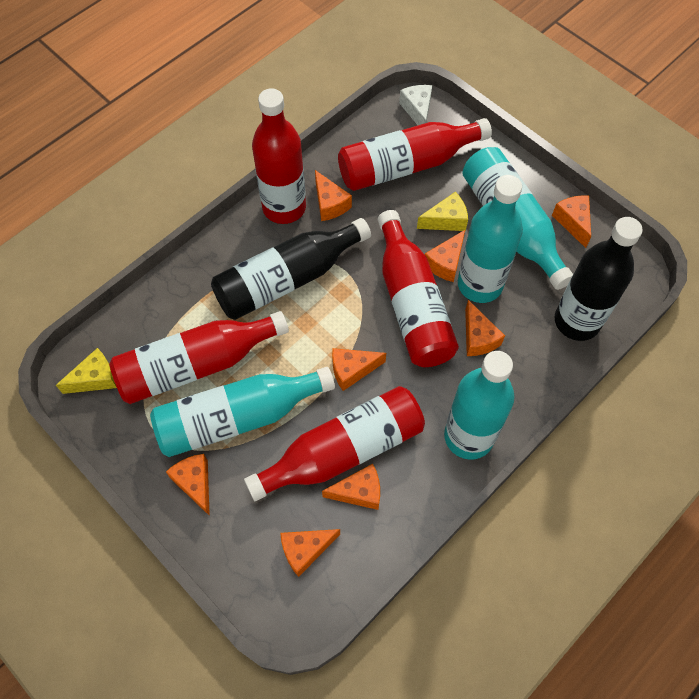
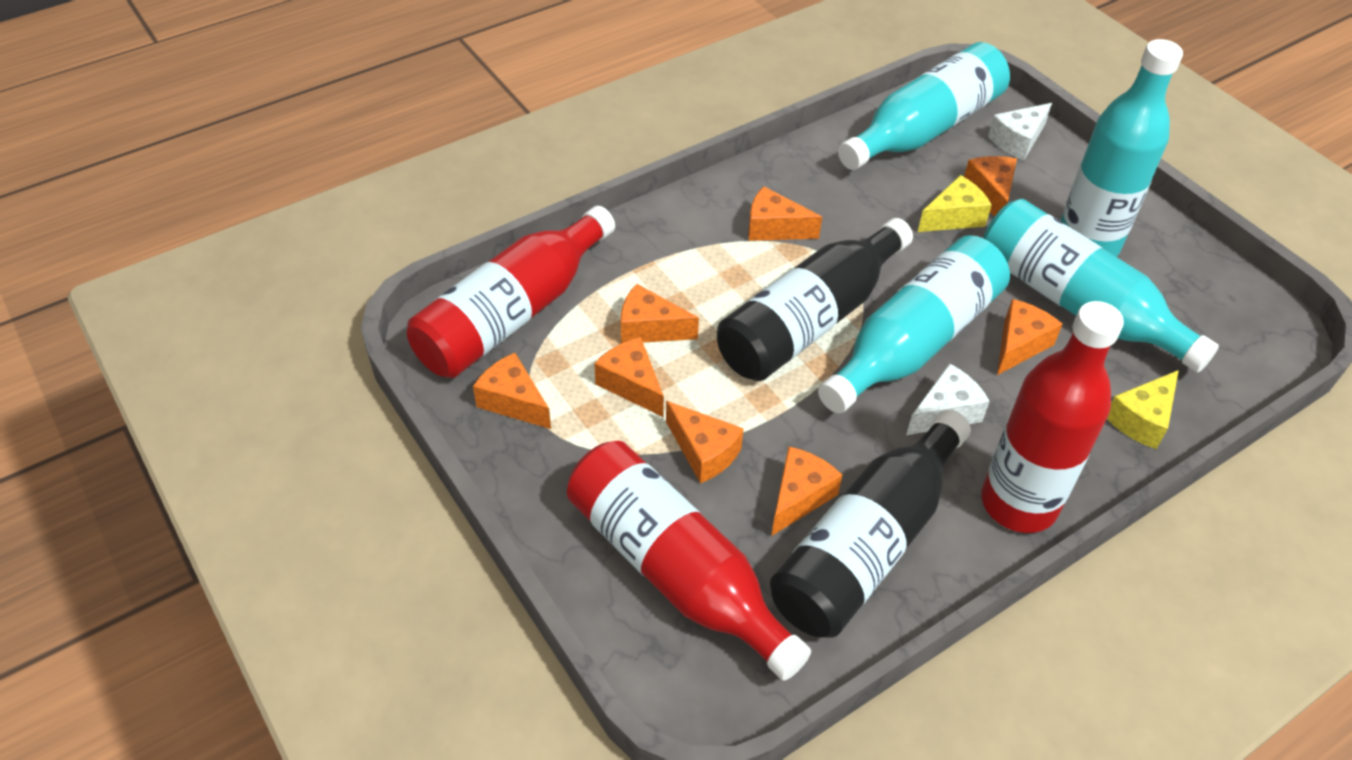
red bottle: 5 -> 3
white cheese: 1 -> 2

